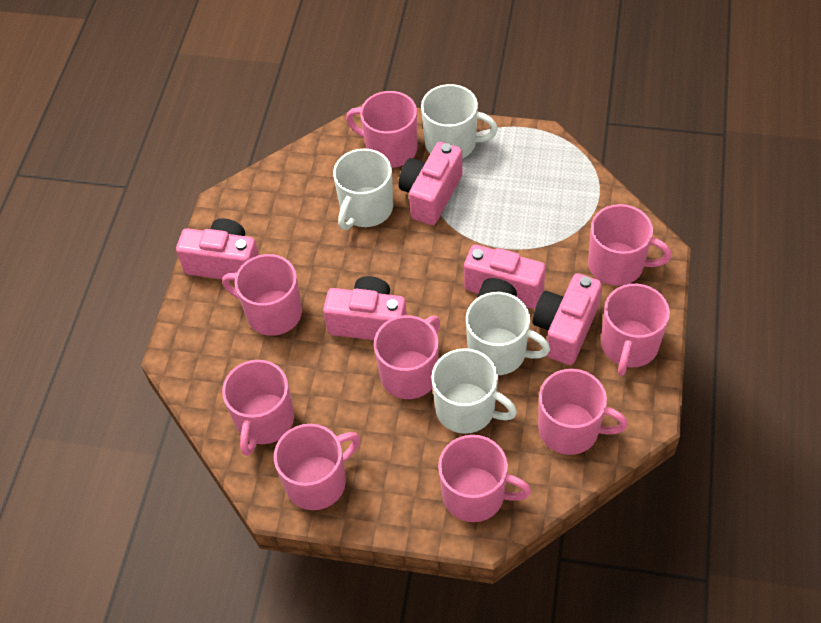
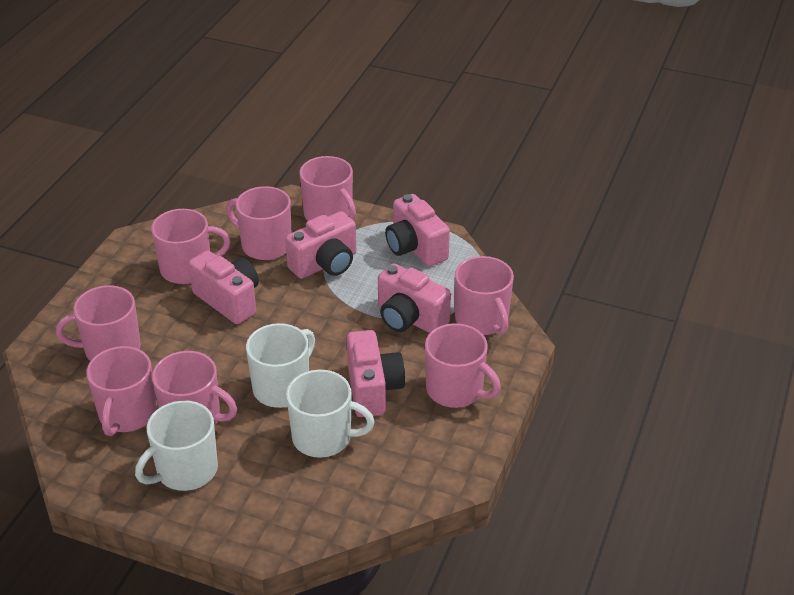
pink mug: 9 -> 8
white mug: 4 -> 3

